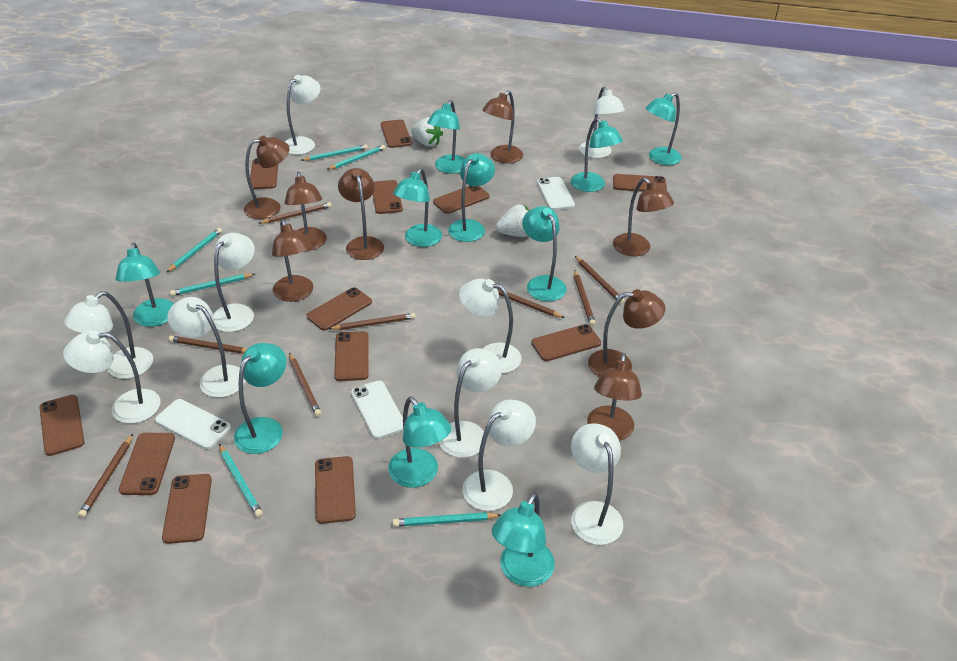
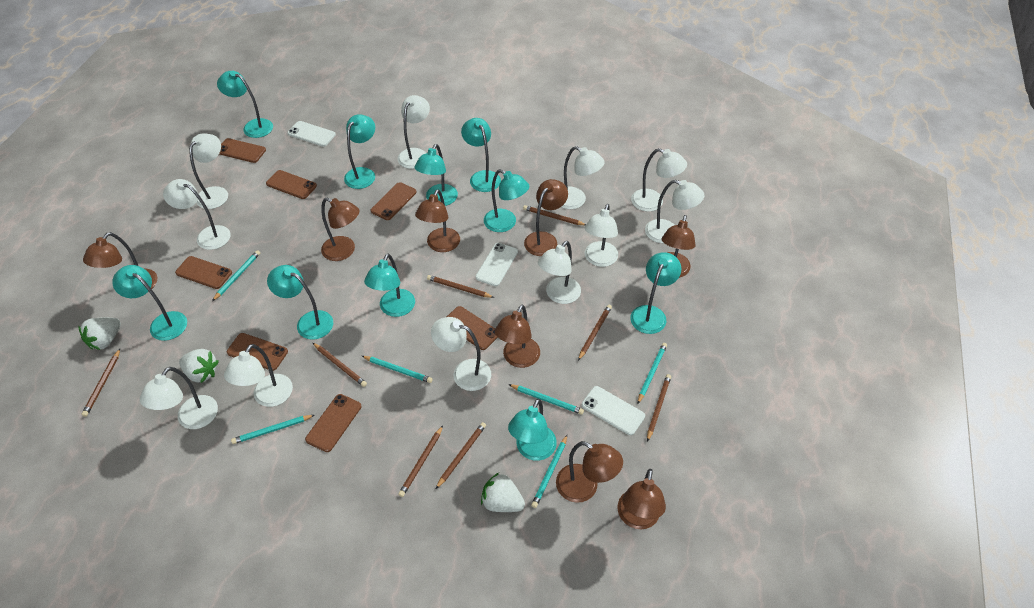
brown phone: 12 -> 7
white lamp: 10 -> 11
white strawberry: 2 -> 3

